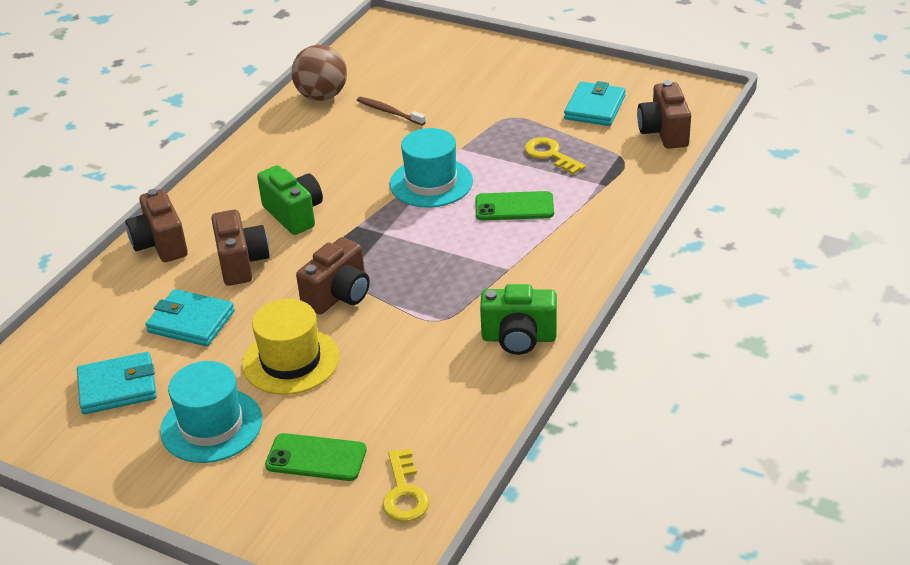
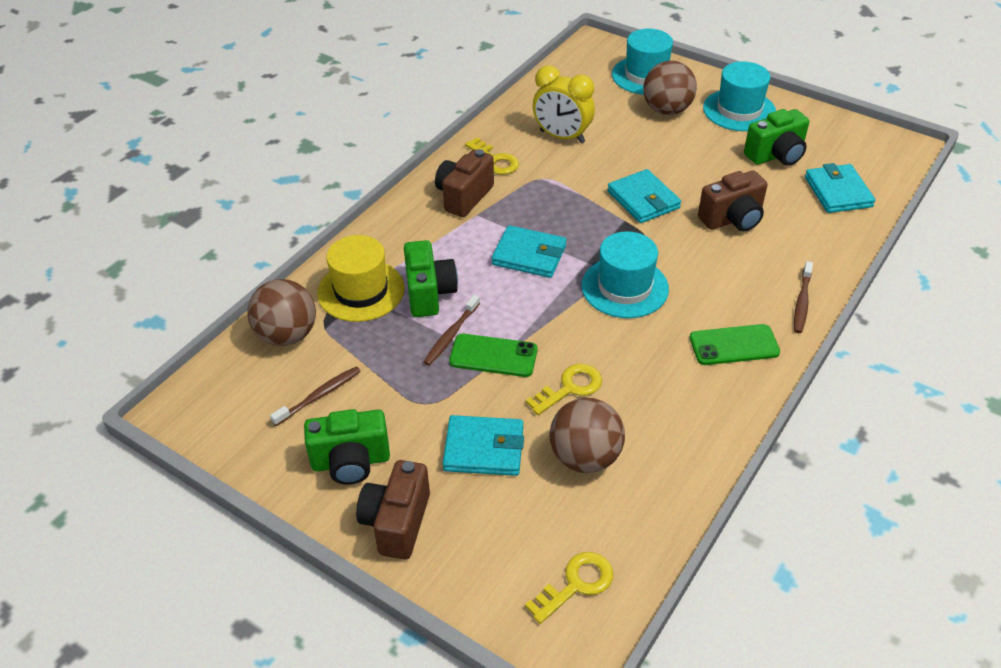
brown ball: 1 -> 3
brown camera: 4 -> 3
brown toothbrush: 1 -> 3
green camera: 2 -> 3
turquoise hat: 2 -> 3
turquoise wallet: 3 -> 4
yellow clock: 0 -> 1
yellow key: 2 -> 3

